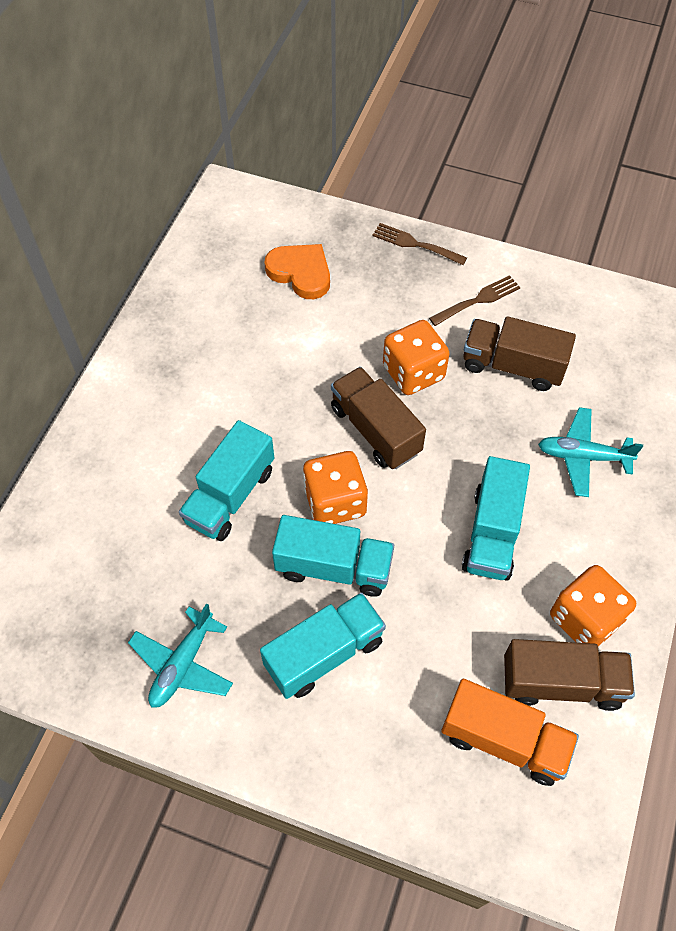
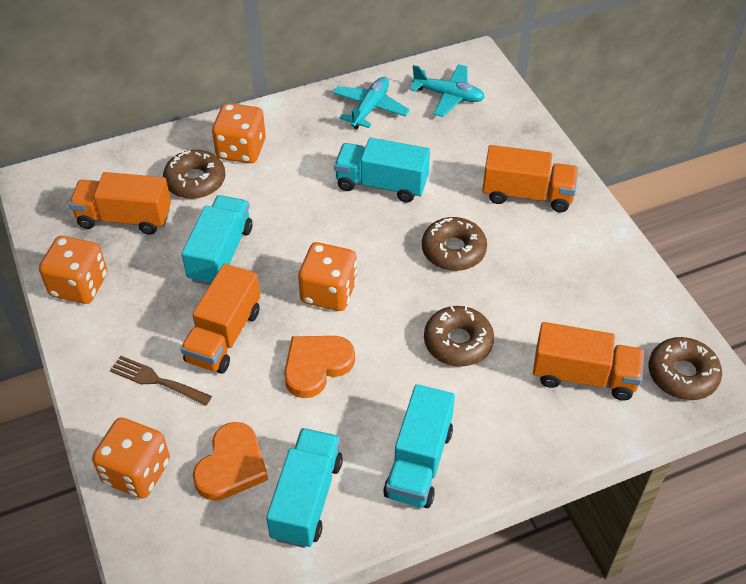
brown donut: 0 -> 4
brown fork: 2 -> 1
brown truck: 3 -> 0
orange dice: 3 -> 4
orange heart: 1 -> 2
orange truck: 1 -> 4

